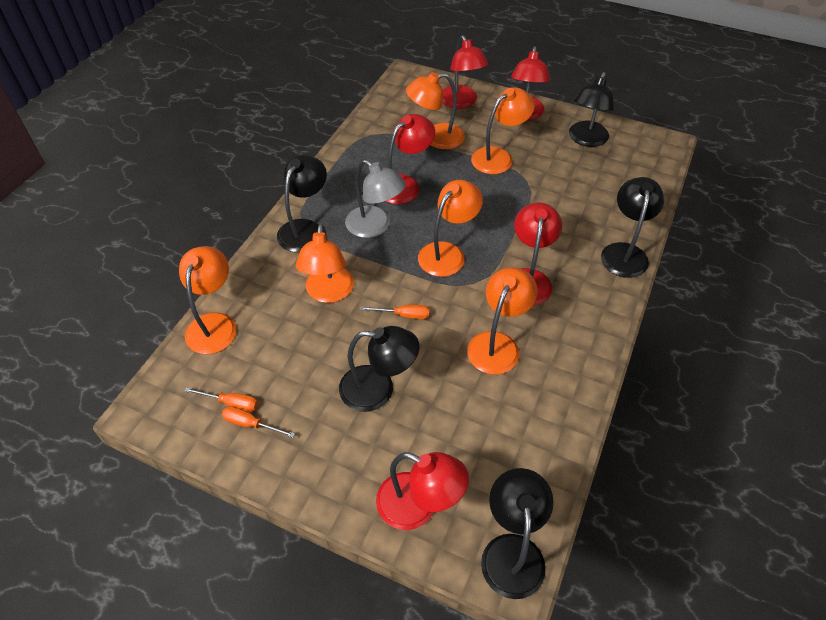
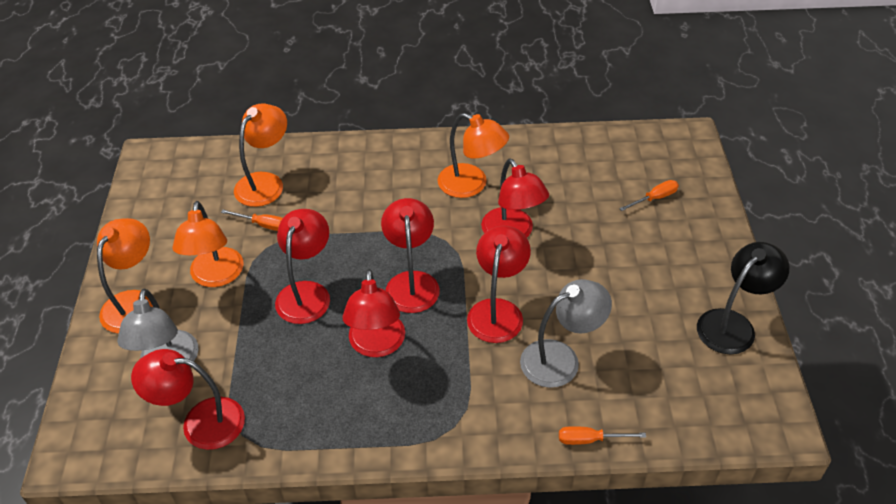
black lamp: 5 -> 1
grey lamp: 1 -> 2
orange lamp: 6 -> 4
red lamp: 5 -> 6

